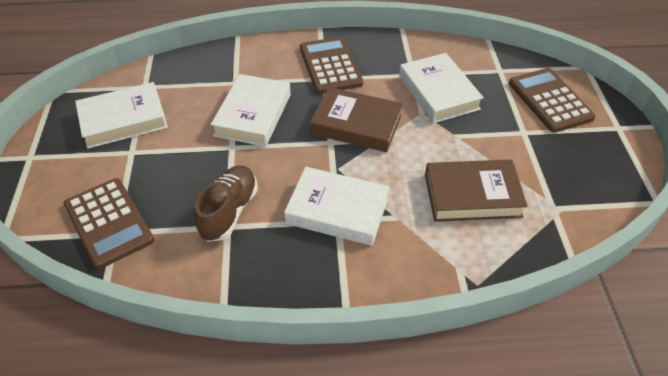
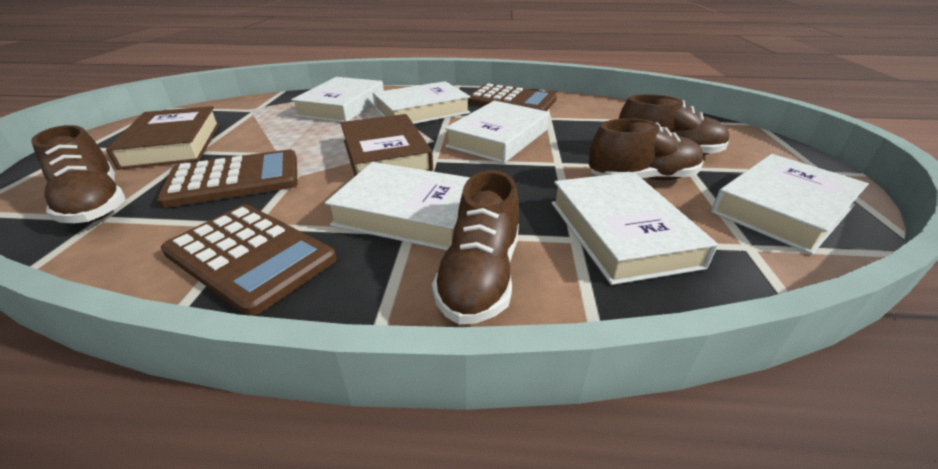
brown shoe: 1 -> 4
white book: 4 -> 6

